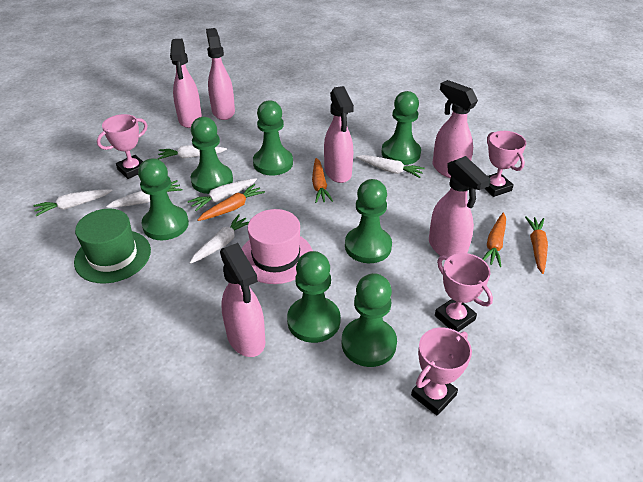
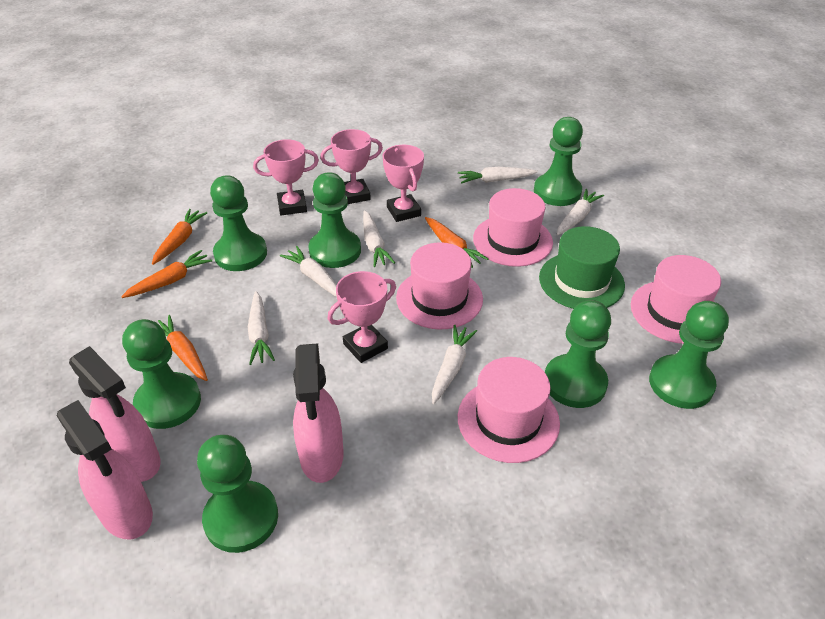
pink hat: 1 -> 4
pink spray bottle: 6 -> 3

